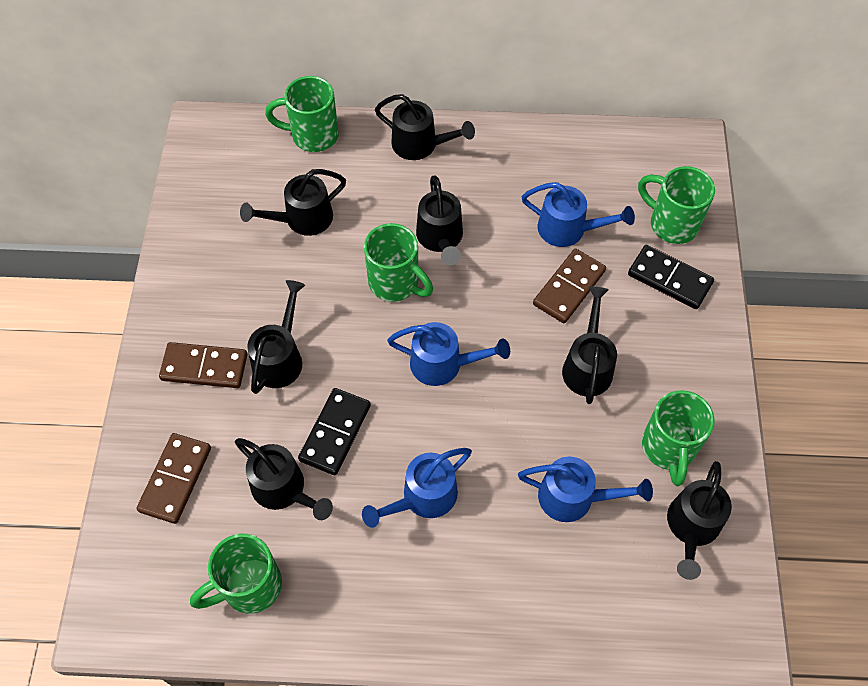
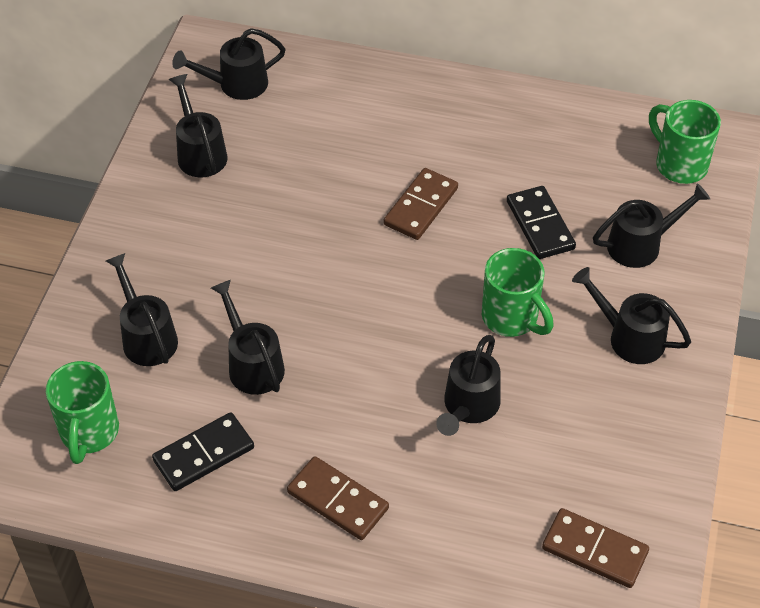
blue watering can: 4 -> 0
green mug: 5 -> 3

